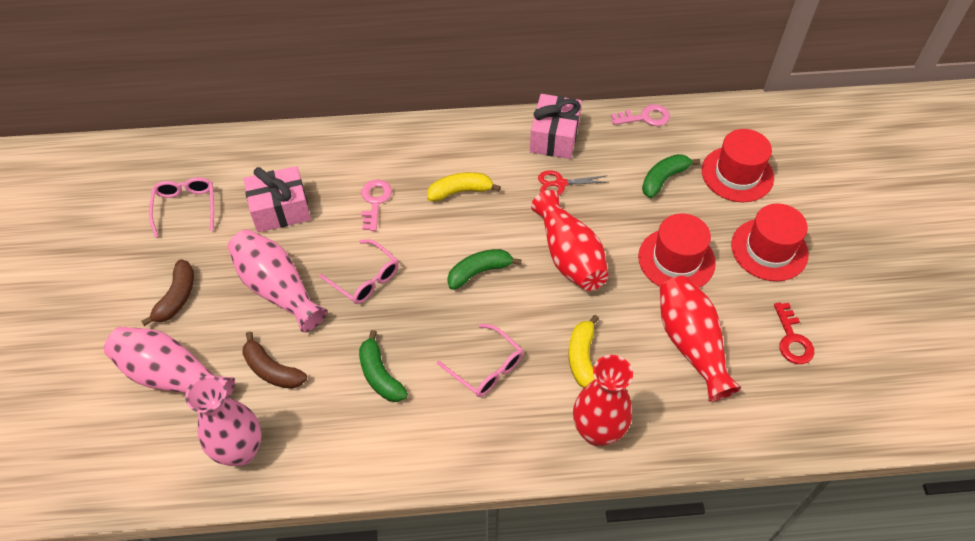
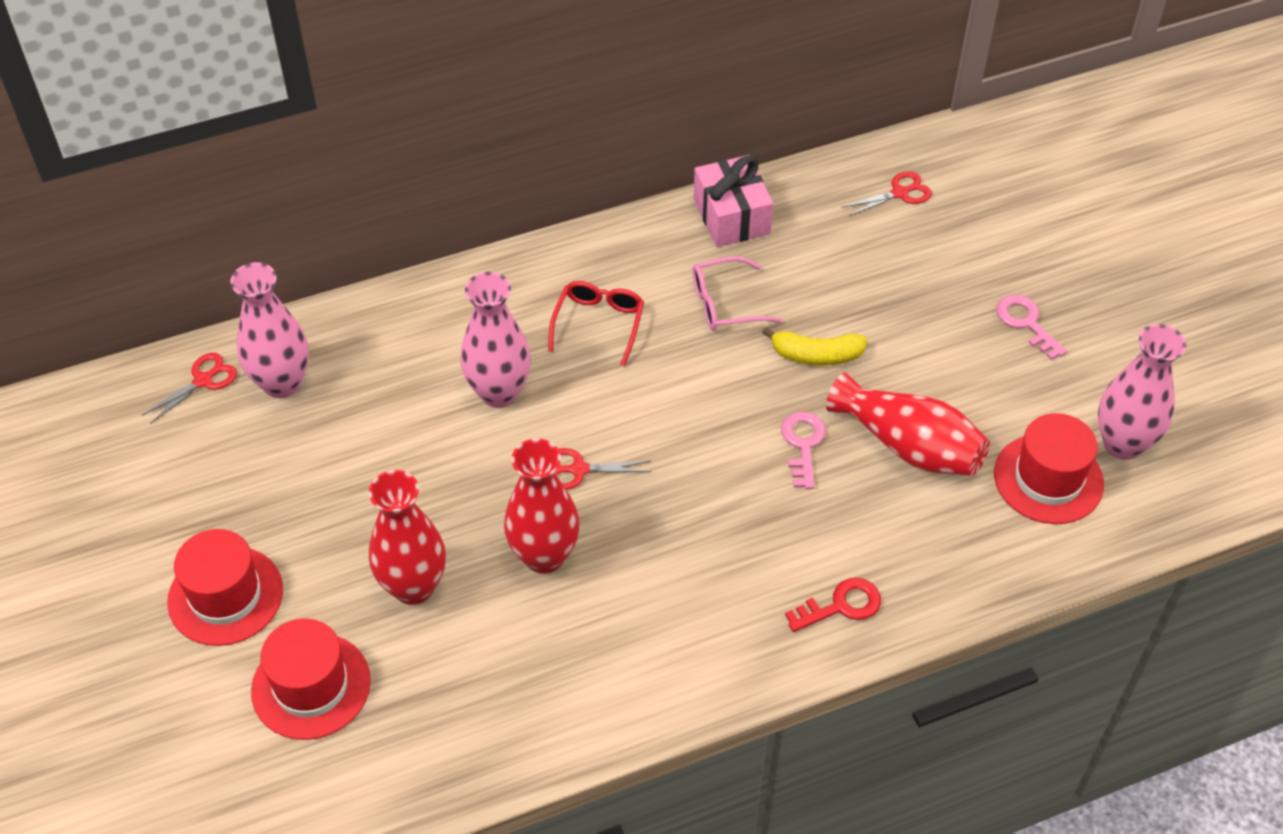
brown banana: 2 -> 0
green banana: 3 -> 0
pink gift: 2 -> 1
pink glasses: 3 -> 1
red glasses: 0 -> 1
red scissors: 1 -> 3
yellow banana: 2 -> 1

